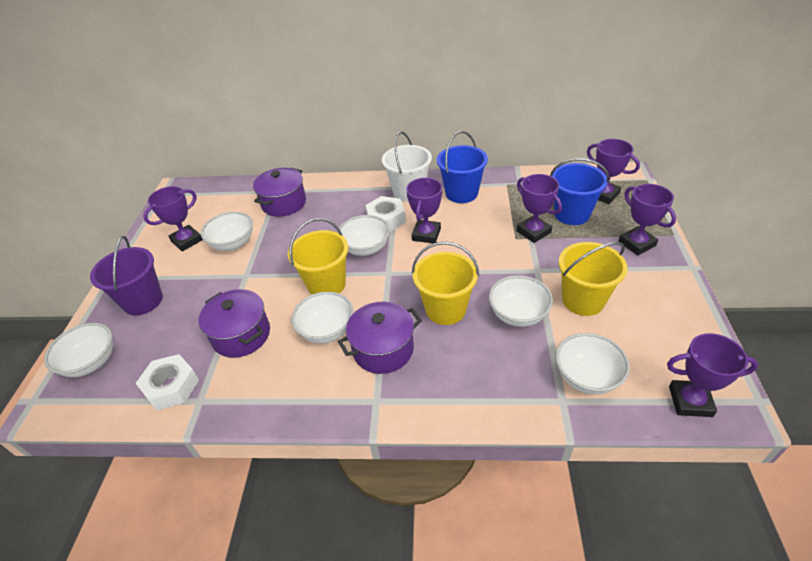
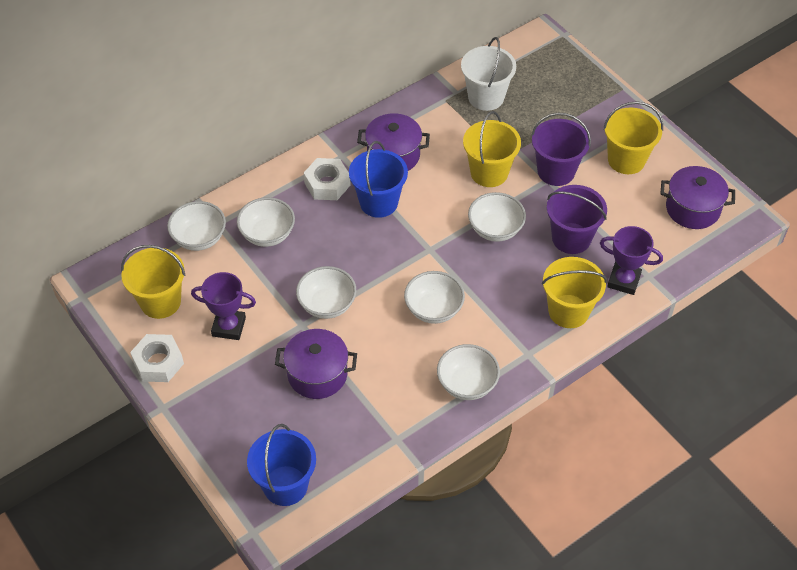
purple bucket: 1 -> 2
purple trophy: 6 -> 2
yellow bucket: 3 -> 4

